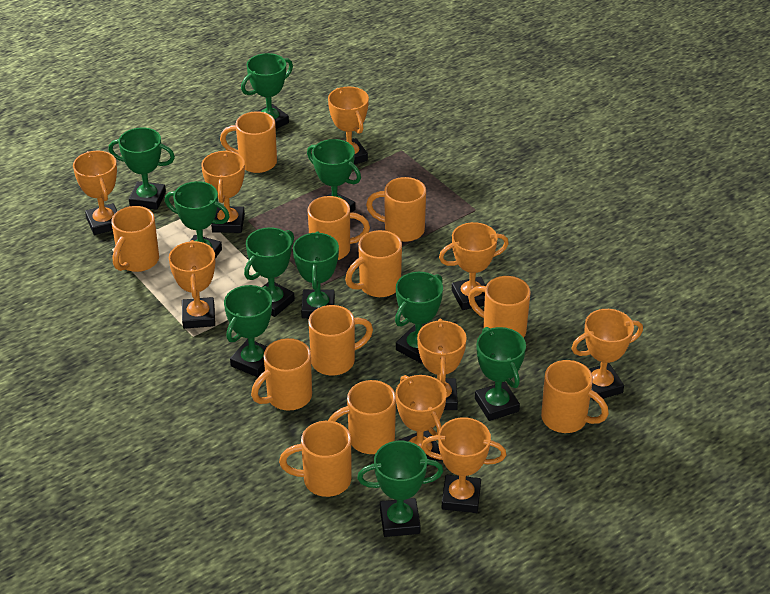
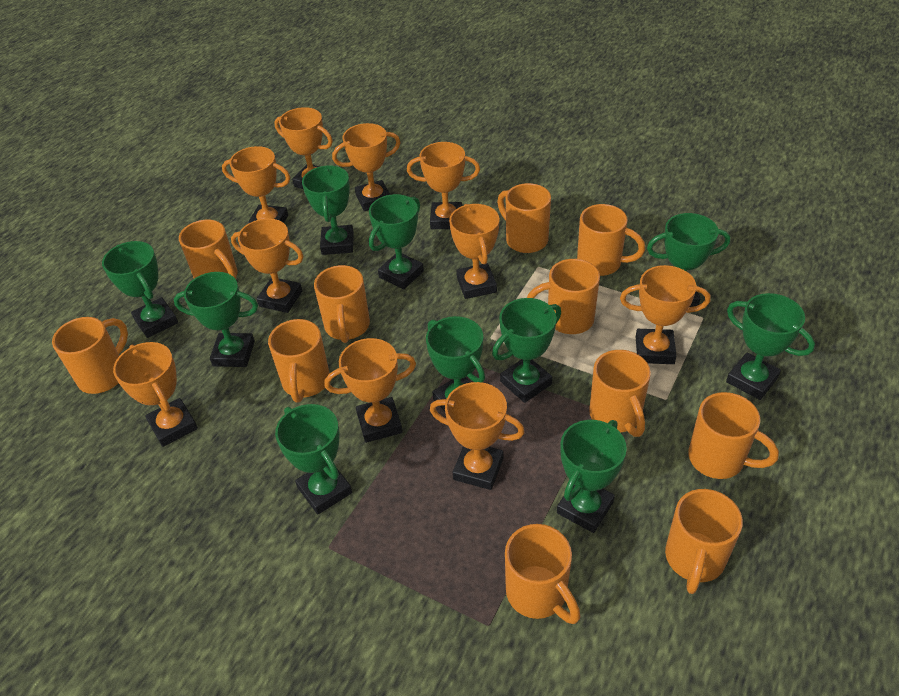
orange trophy: 9 -> 10

